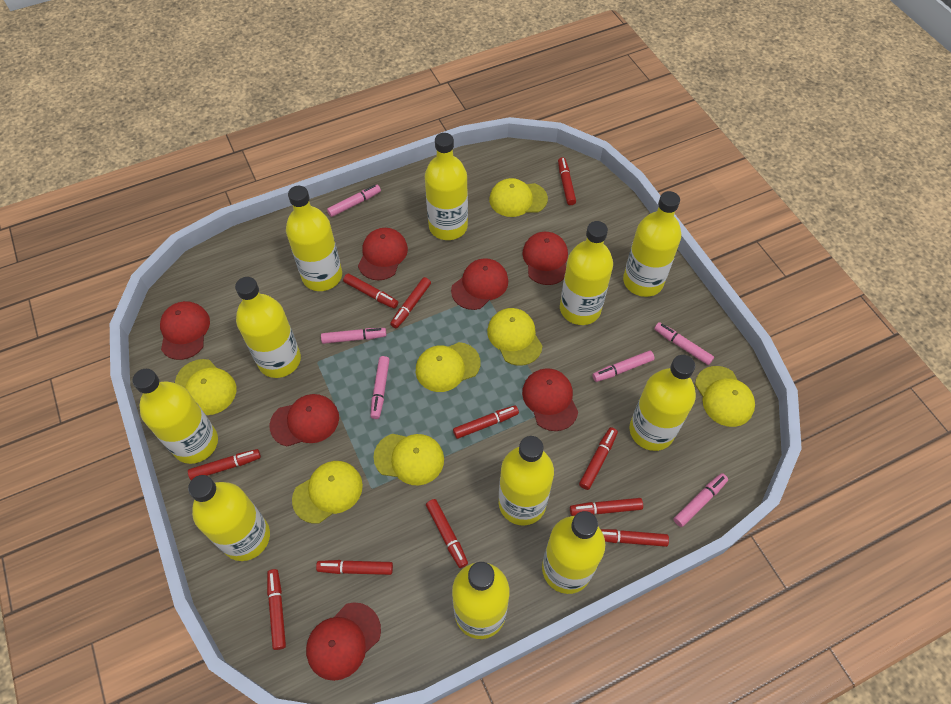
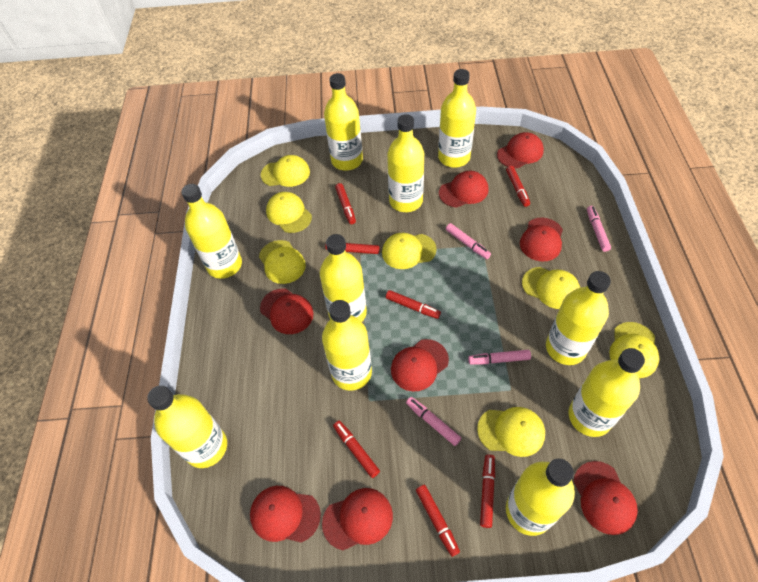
pink marker: 6 -> 4
red cap: 7 -> 8
red marker: 11 -> 7
yellow bottle: 11 -> 10

